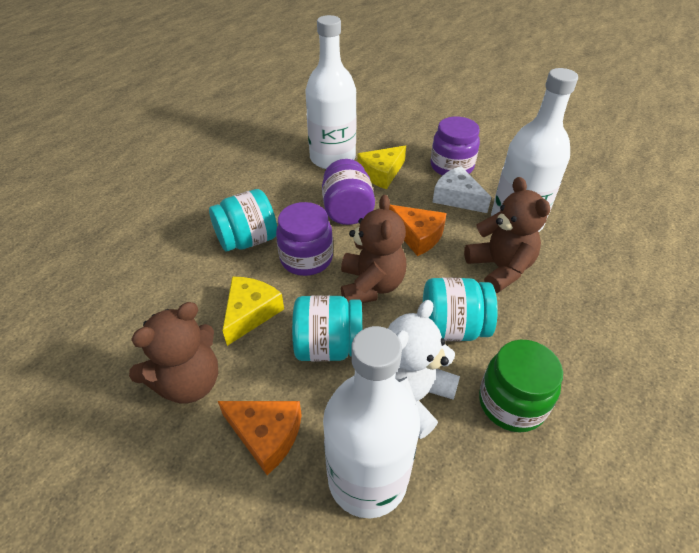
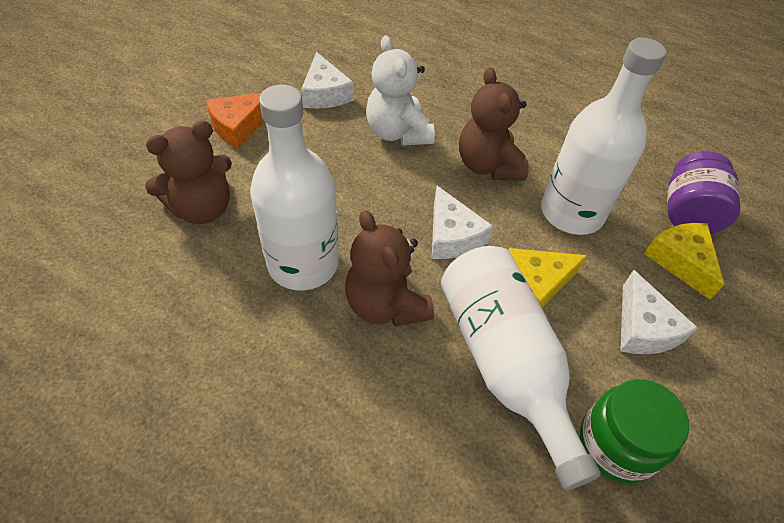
orange cheese: 2 -> 1
purple jar: 3 -> 1
turquoise jar: 3 -> 0
white cheese: 1 -> 3

